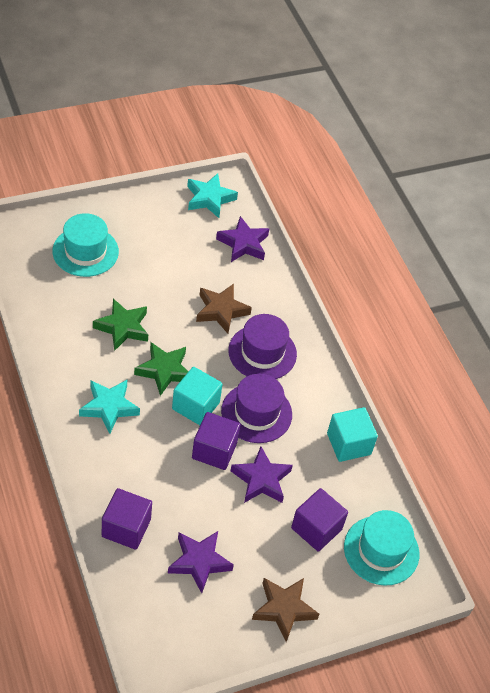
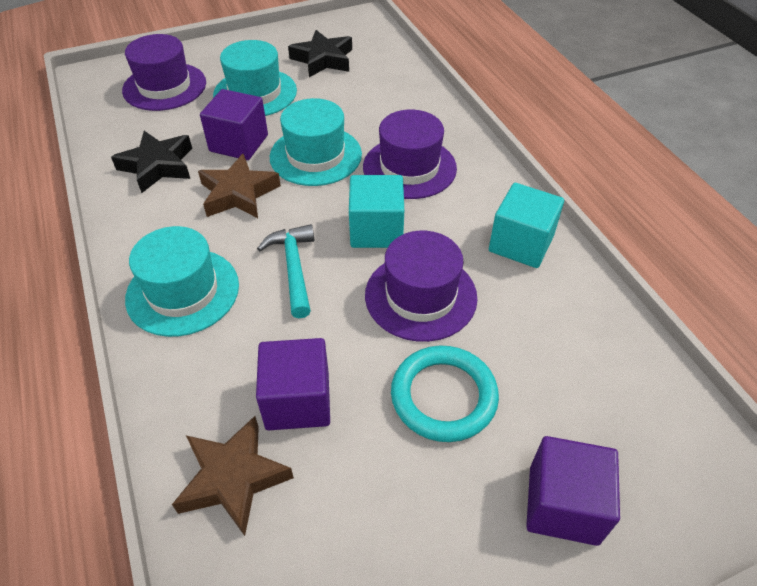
black star: 0 -> 2
green star: 2 -> 0
purple hat: 2 -> 3
purple star: 3 -> 0
turquoise hammer: 0 -> 1
turquoise hat: 2 -> 3
turquoise ring: 0 -> 1
turquoise star: 2 -> 0

